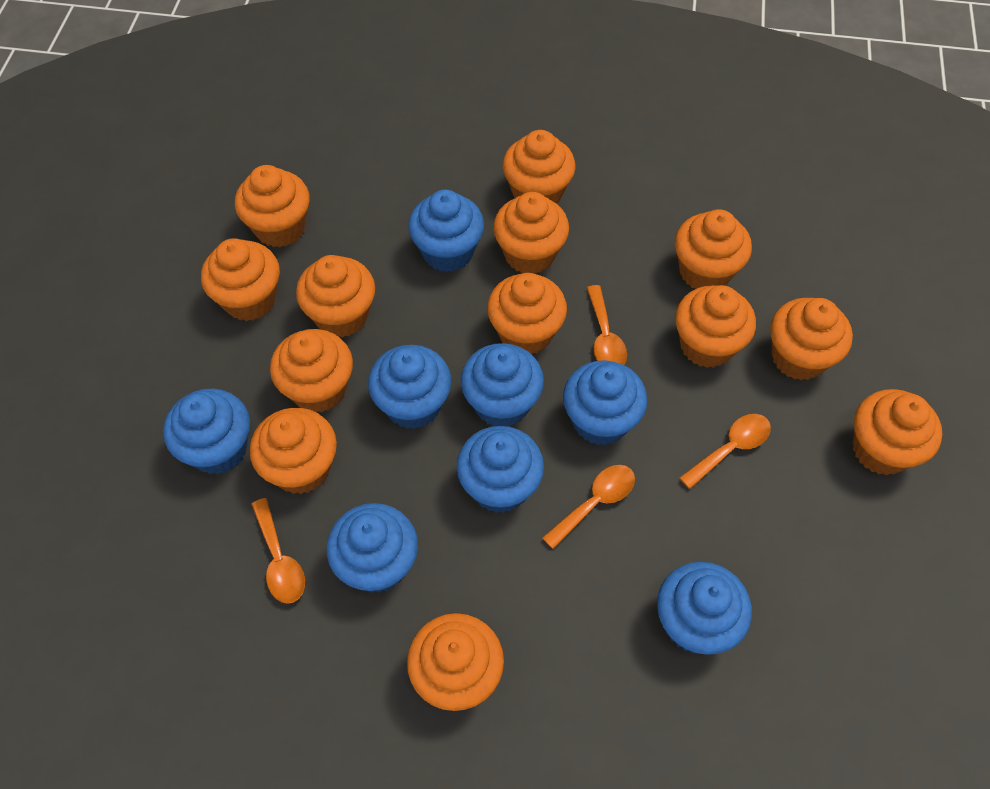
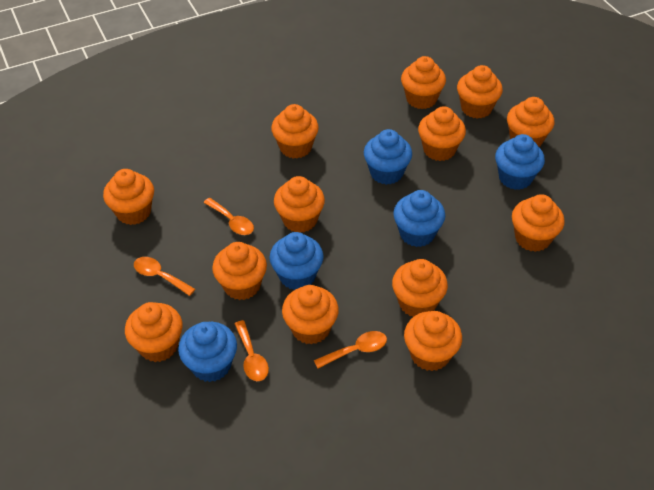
blue cupcake: 8 -> 5

